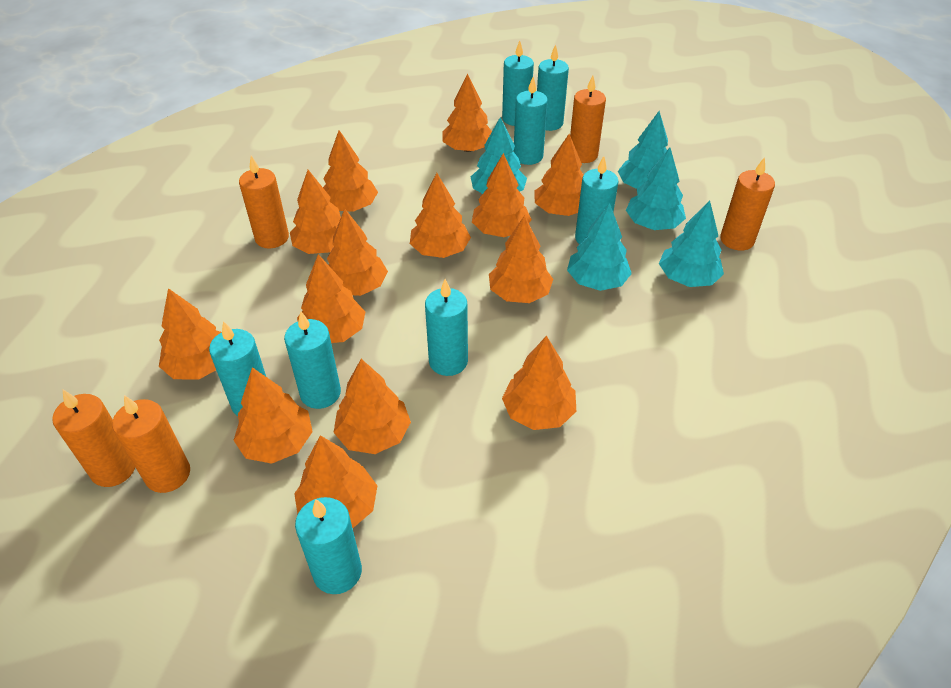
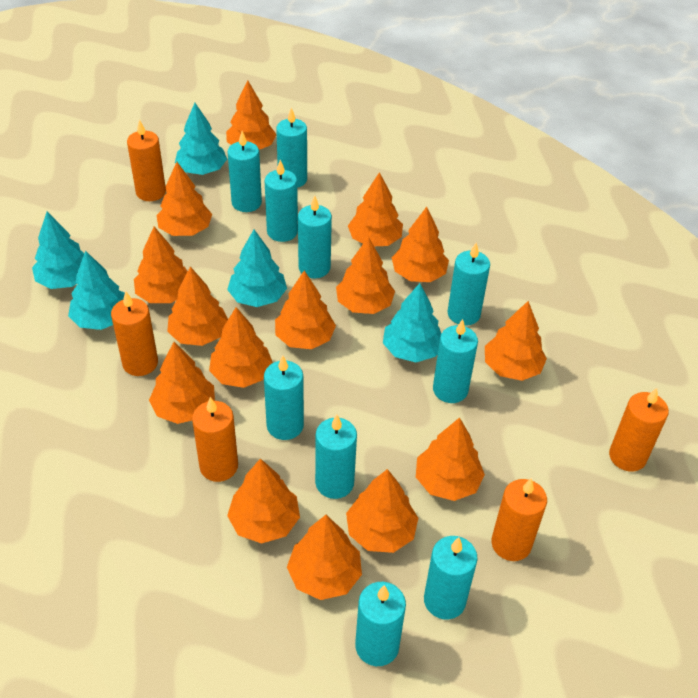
orange tree: 14 -> 15
turquoise candle: 8 -> 10

